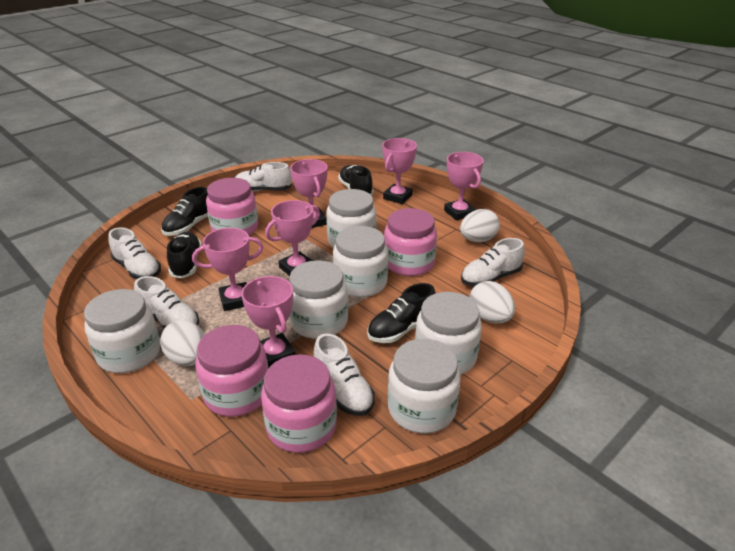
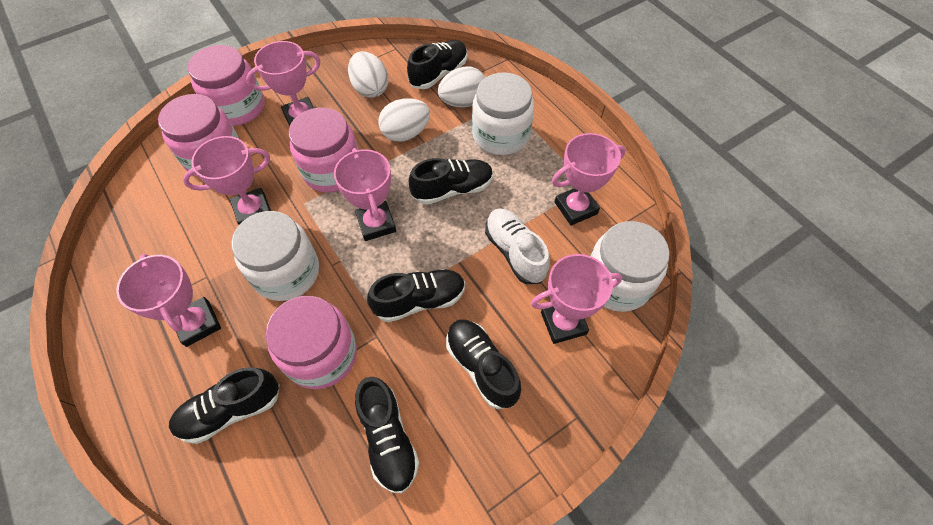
black shoe: 4 -> 6
white jar: 6 -> 3
white shoe: 5 -> 1

